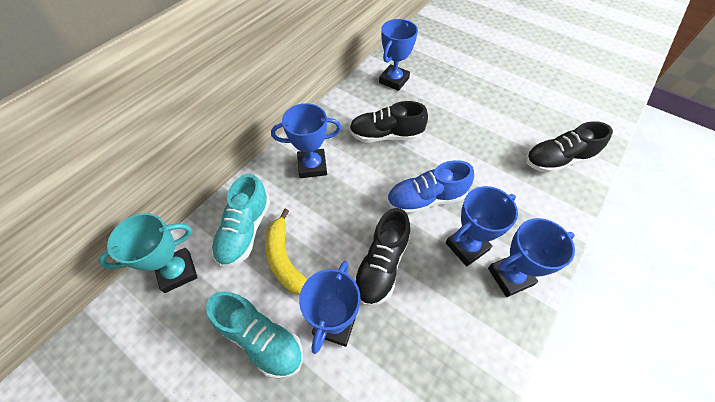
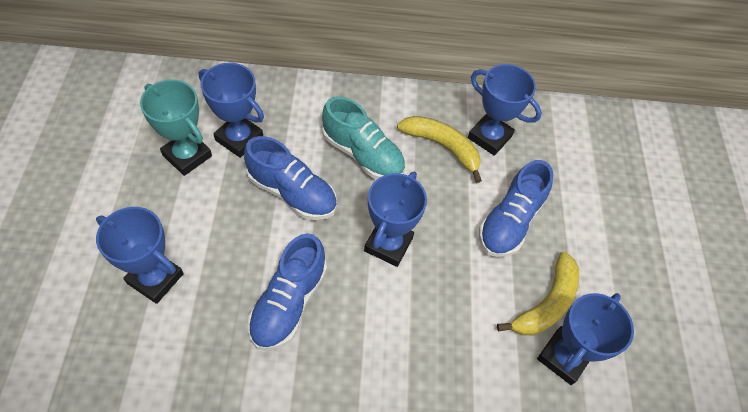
black shoe: 3 -> 0
blue shoe: 1 -> 3
turquoise shoe: 2 -> 1
yellow banana: 1 -> 2

